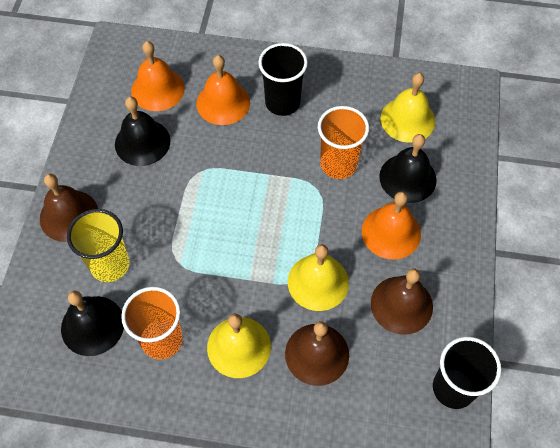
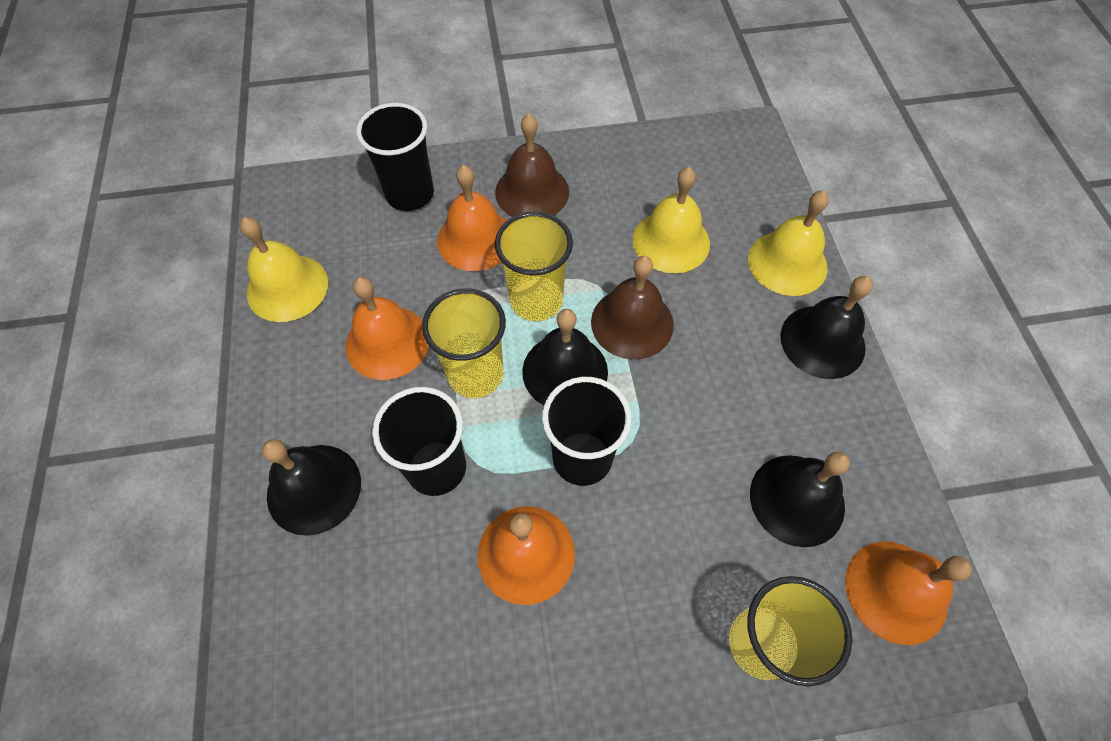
black bell: 3 -> 4
black cup: 2 -> 3
brown bell: 3 -> 2
orange bell: 3 -> 4
orange cup: 2 -> 0
yellow cup: 1 -> 3

